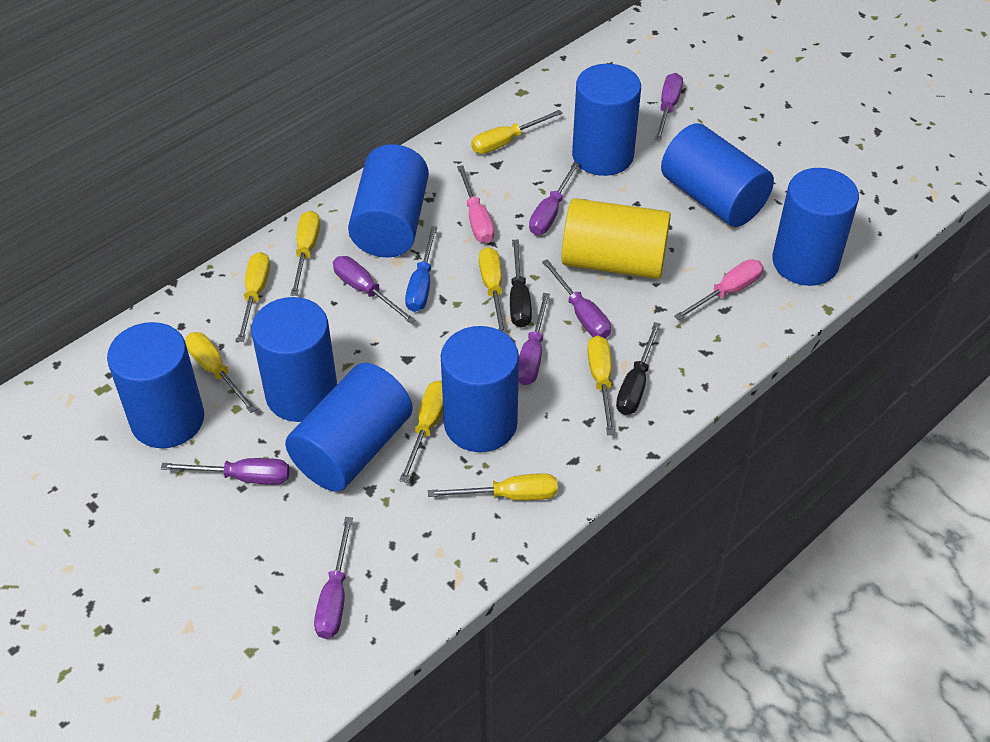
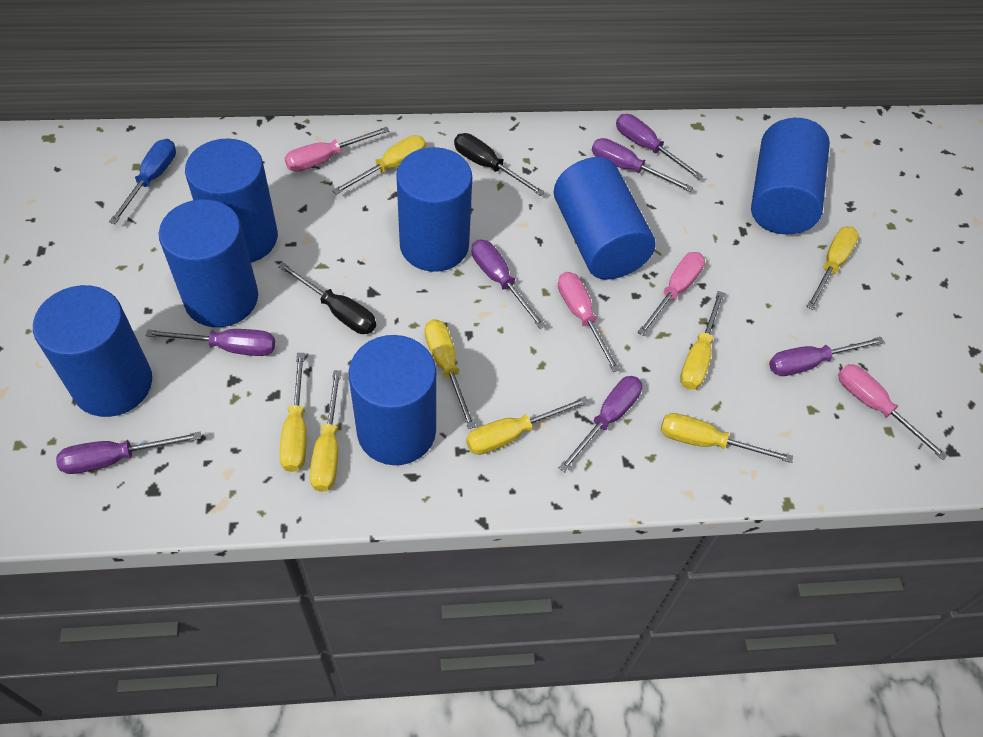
blue cylinder: 8 -> 7
pink screwdriver: 2 -> 4
yellow cylinder: 1 -> 0

